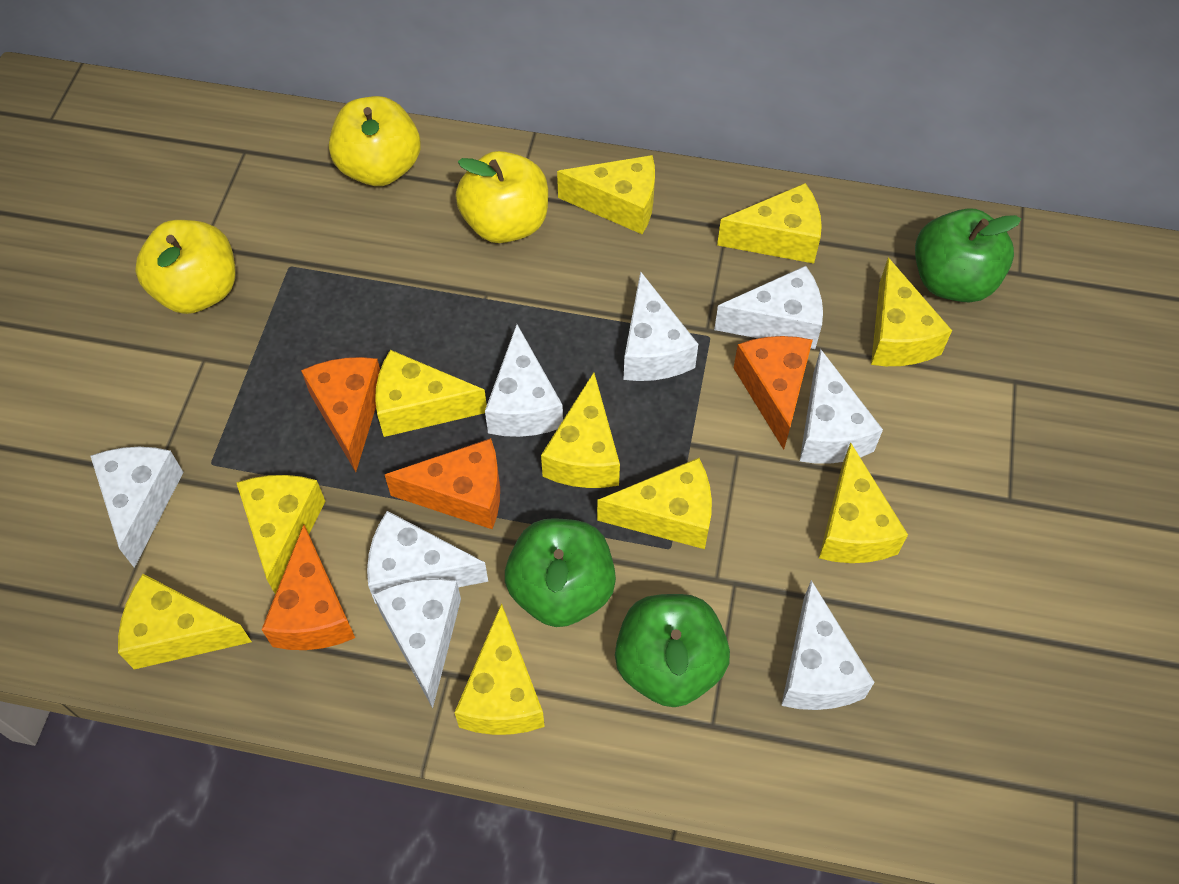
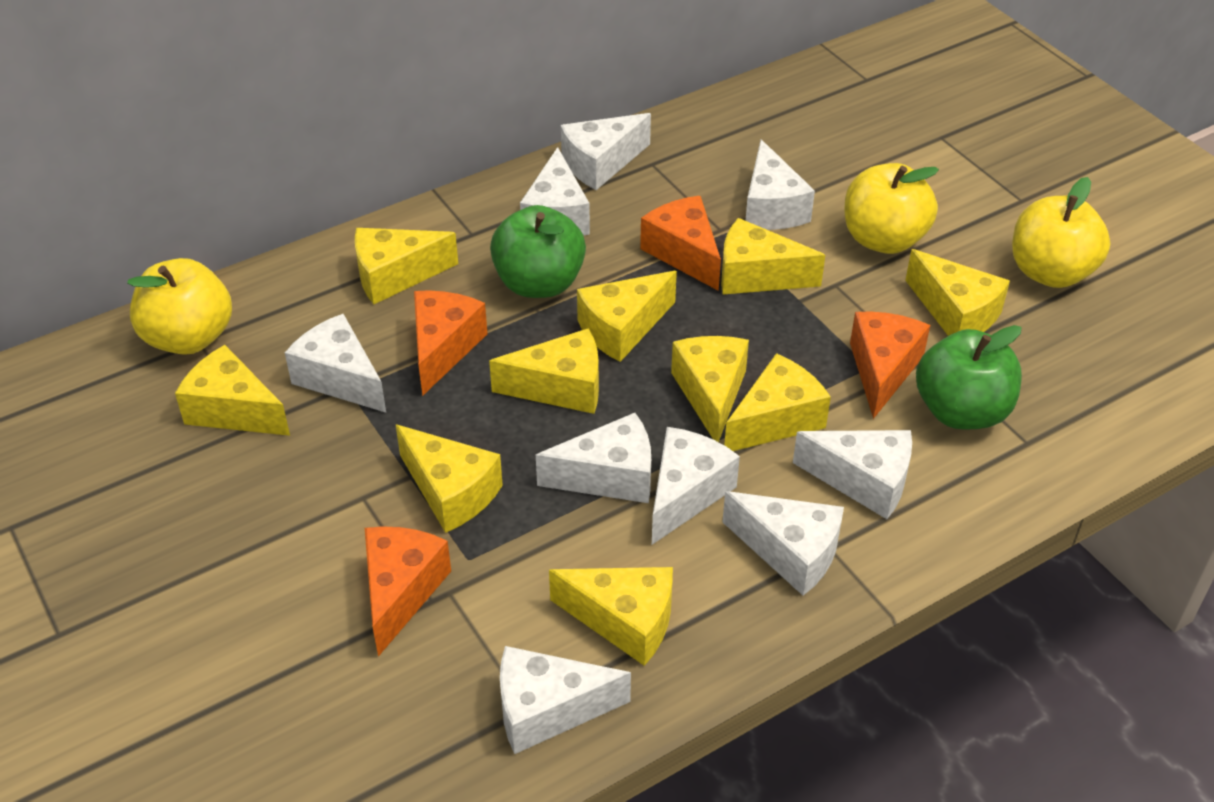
green apple: 3 -> 2
white cheese: 8 -> 9

